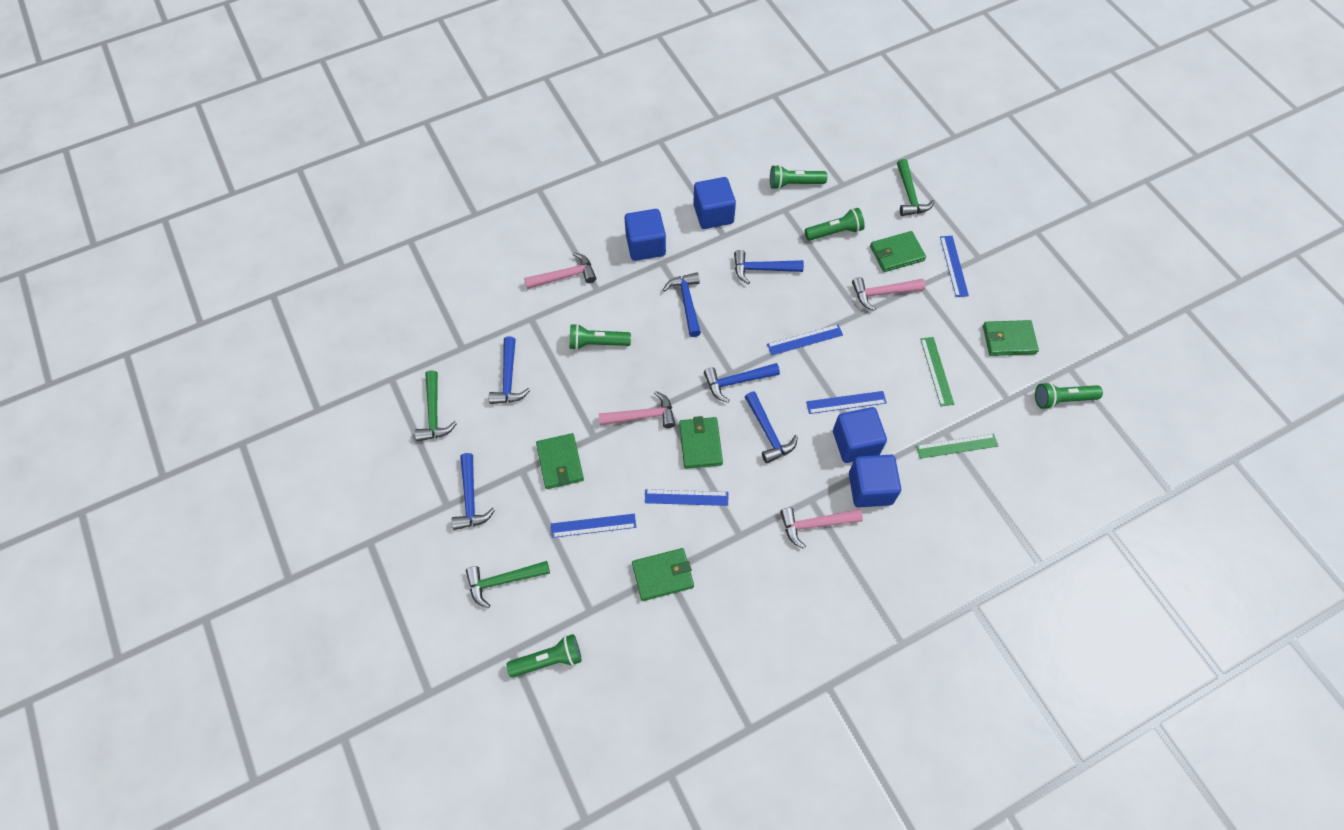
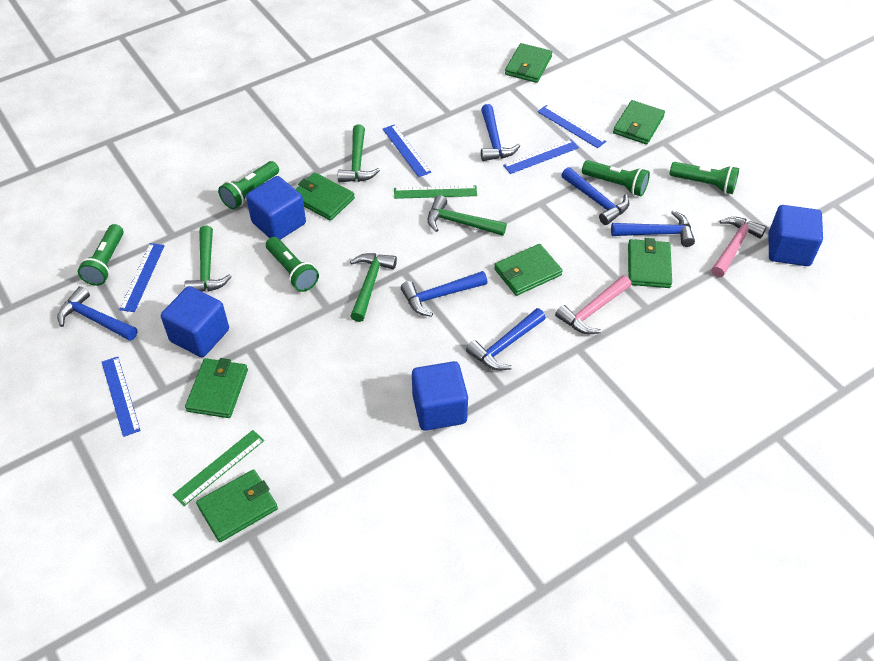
green hammer: 3 -> 4
green wallet: 5 -> 7
pink hammer: 4 -> 2

